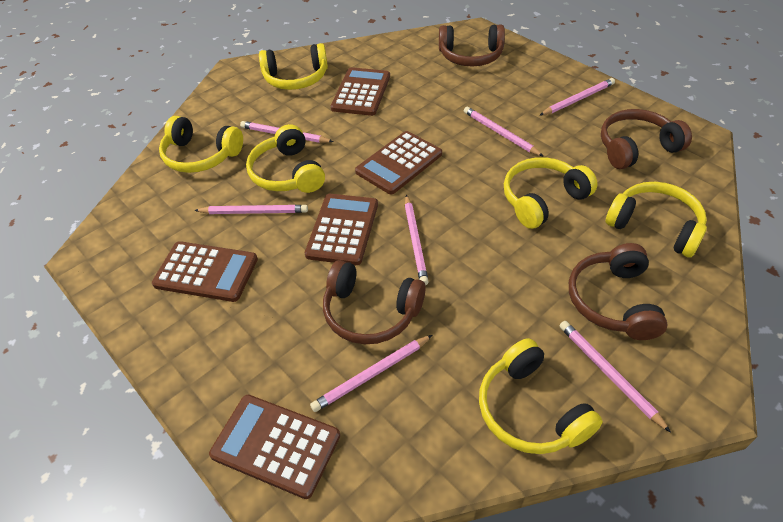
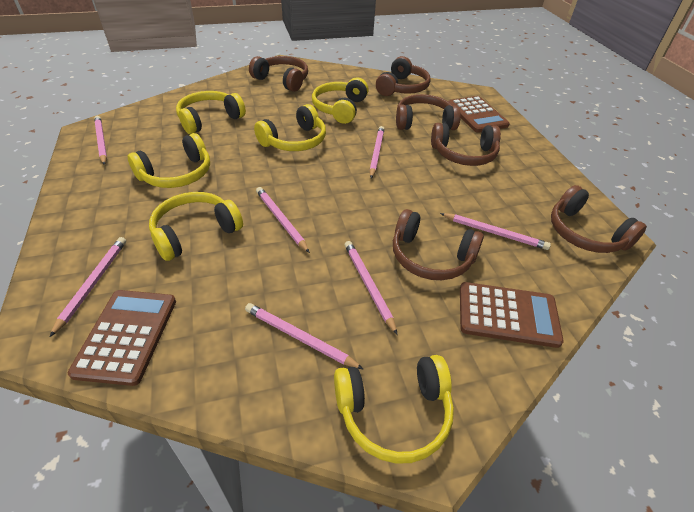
brown calculator: 5 -> 3
brown headphones: 4 -> 6

